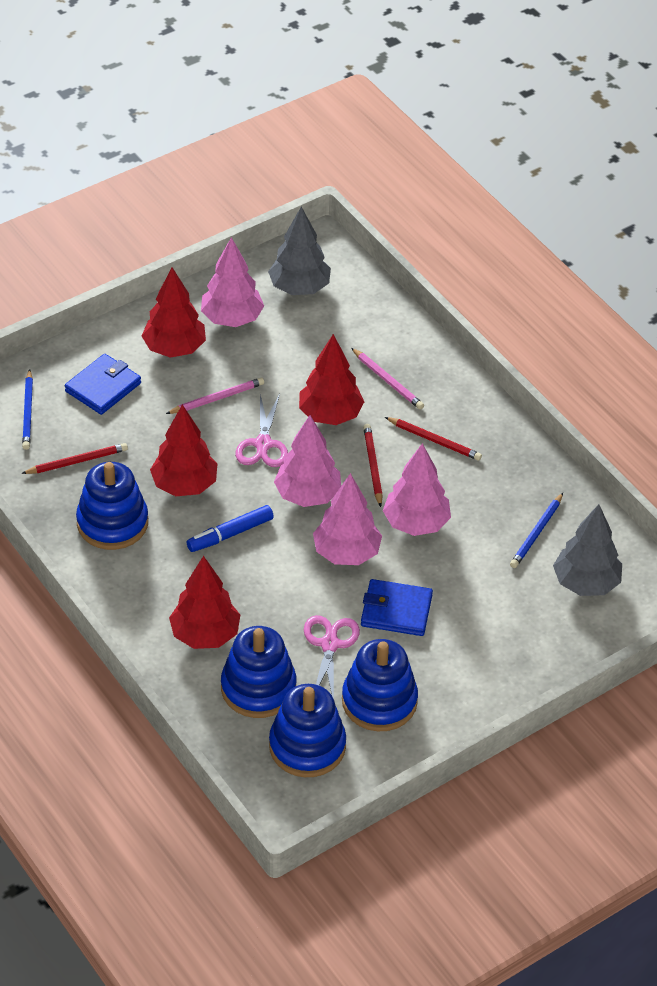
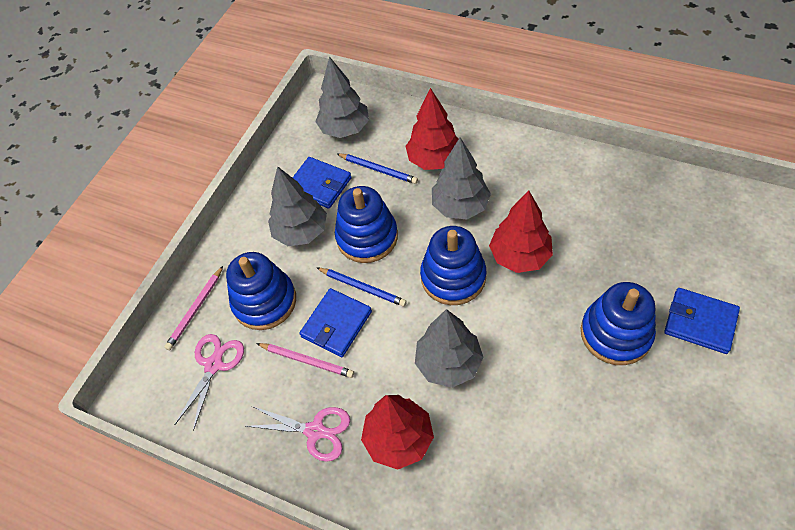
blue marker: 1 -> 0
blue wallet: 2 -> 3
grey tree: 2 -> 4
pink tree: 4 -> 0
red pencil: 3 -> 0
red tree: 4 -> 3

